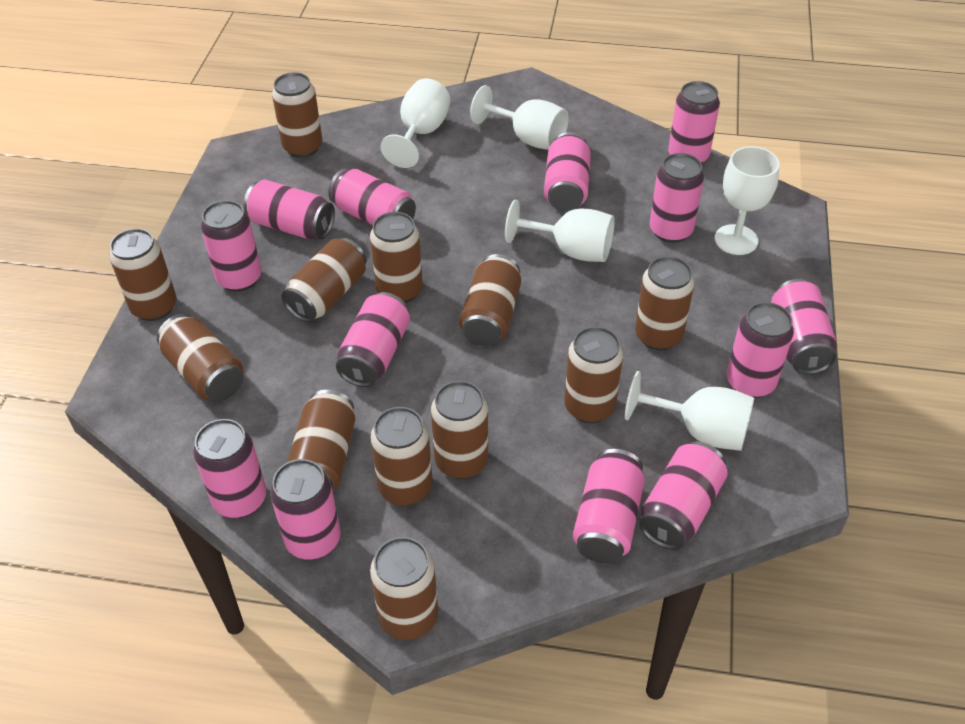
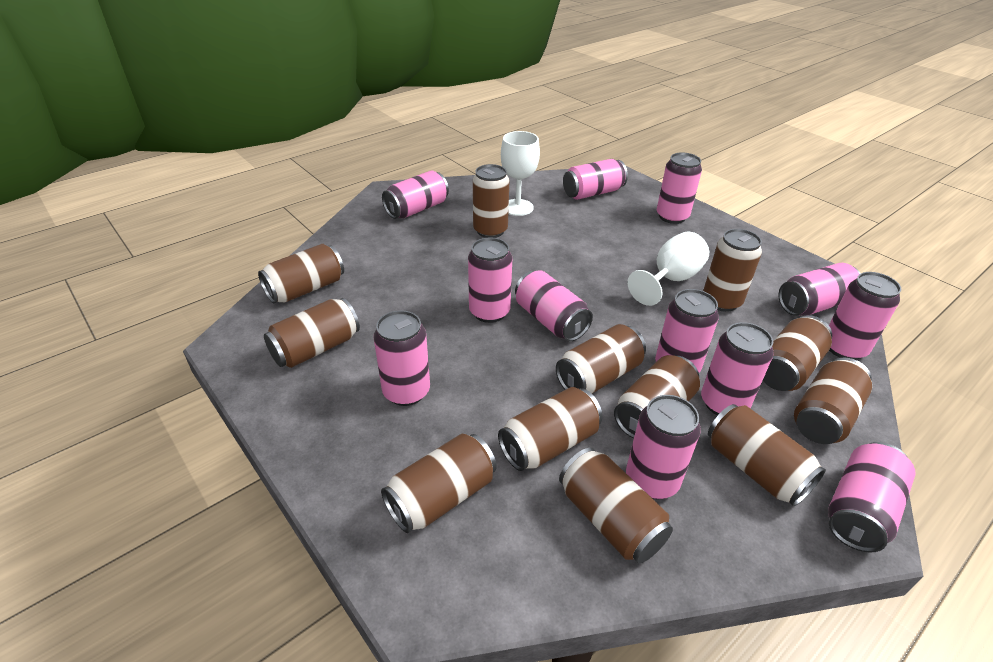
pink can: 13 -> 12
white goblet: 5 -> 2

